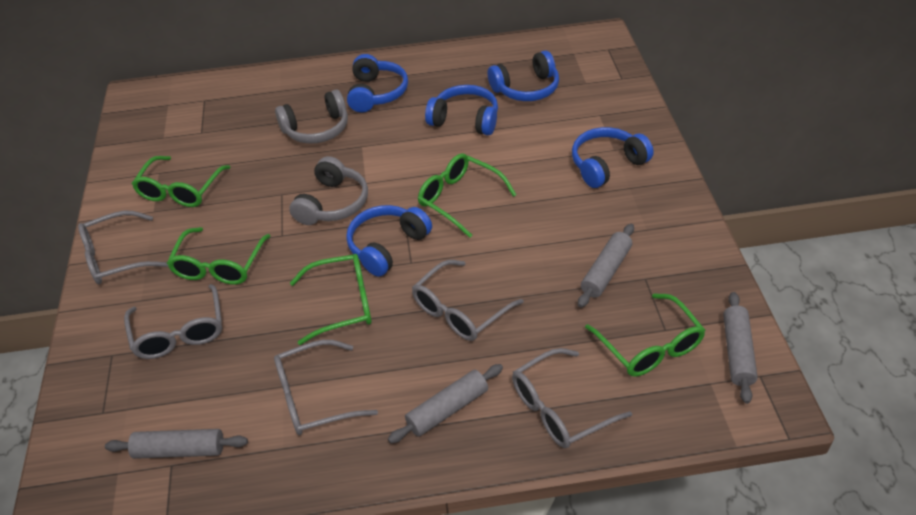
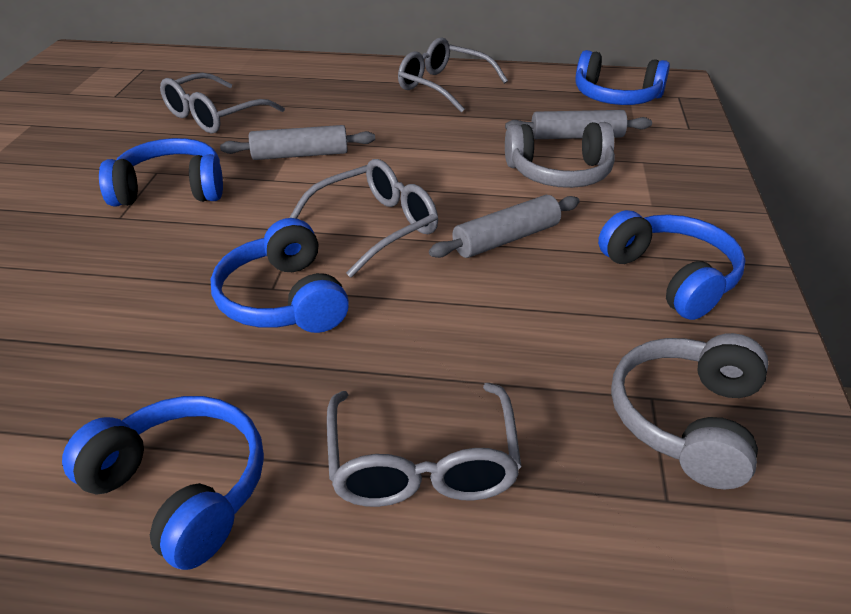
green glasses: 5 -> 0
grey glasses: 5 -> 4
grey rolling pin: 4 -> 3

